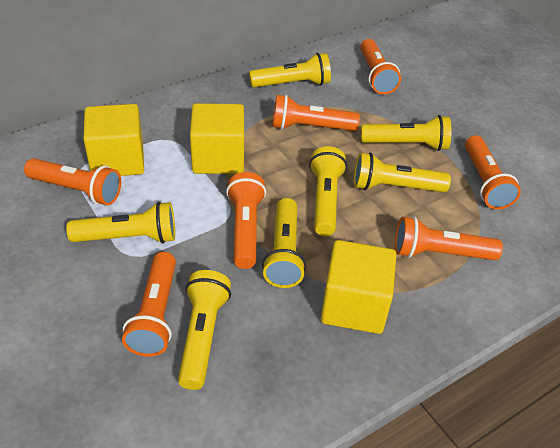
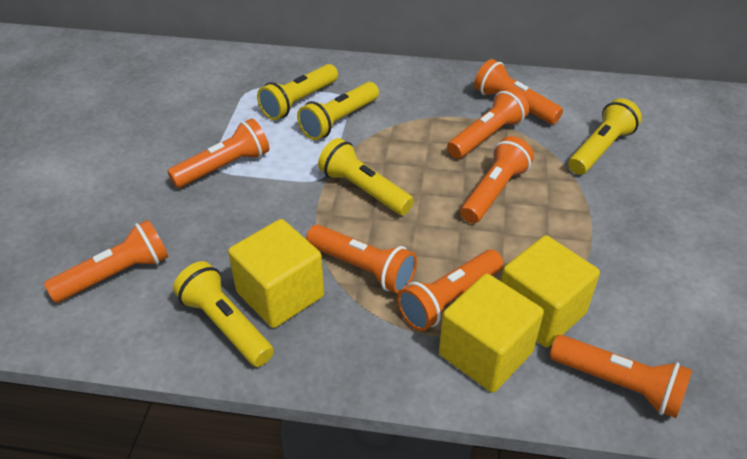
orange flashlight: 7 -> 8
yellow flashlight: 7 -> 5

